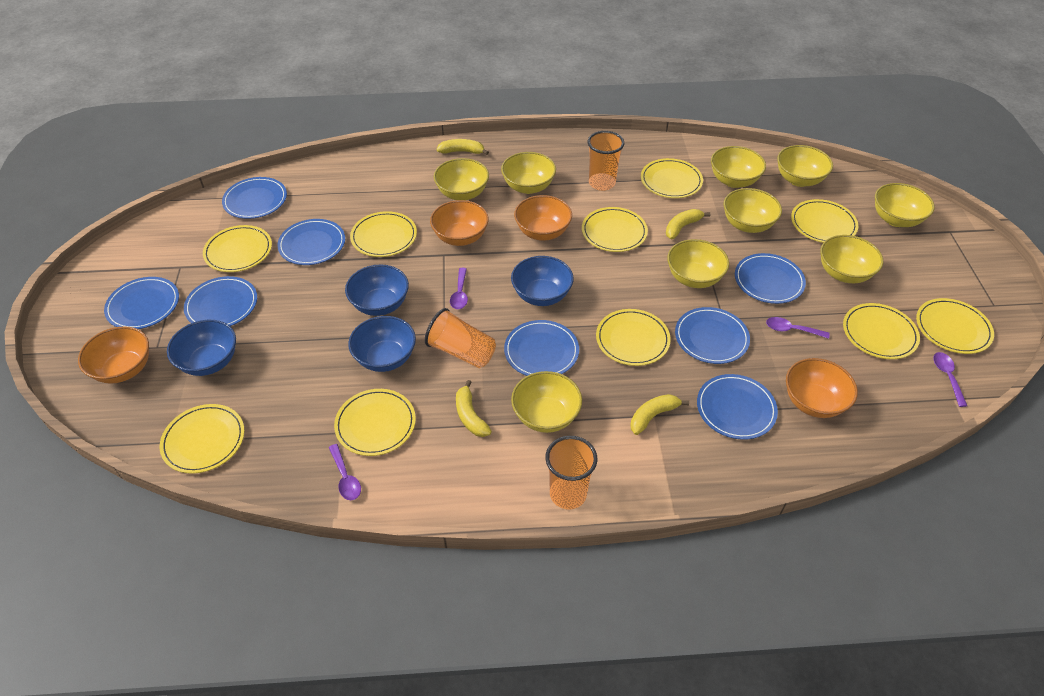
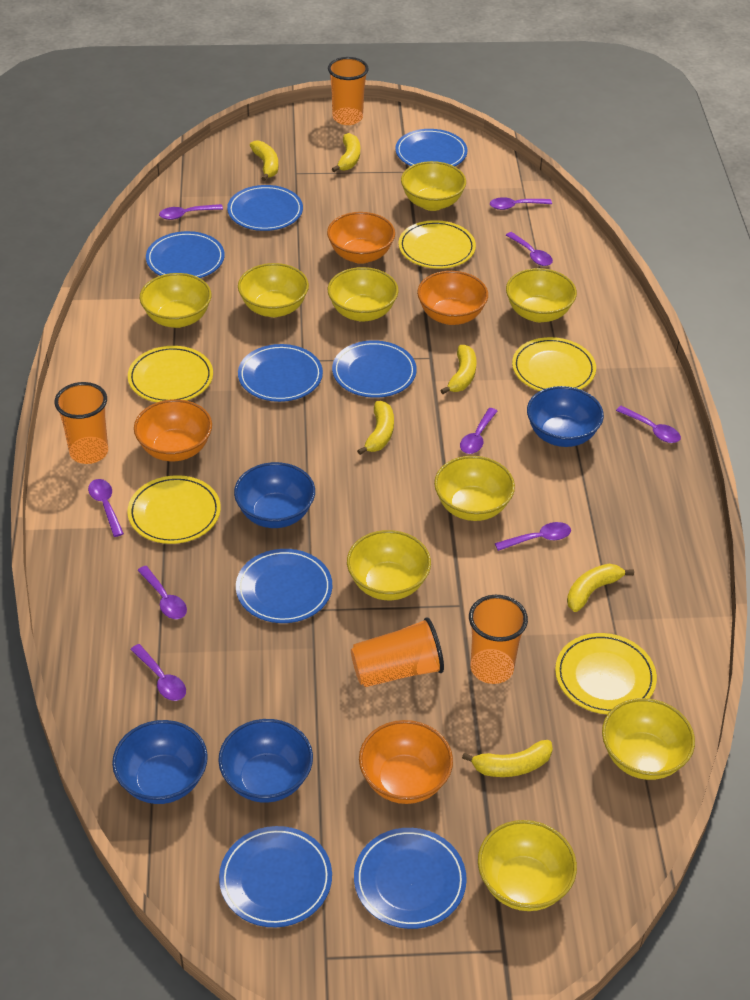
orange cup: 3 -> 4
purple spoon: 4 -> 9
yellow banana: 4 -> 6
yellow plate: 10 -> 5

